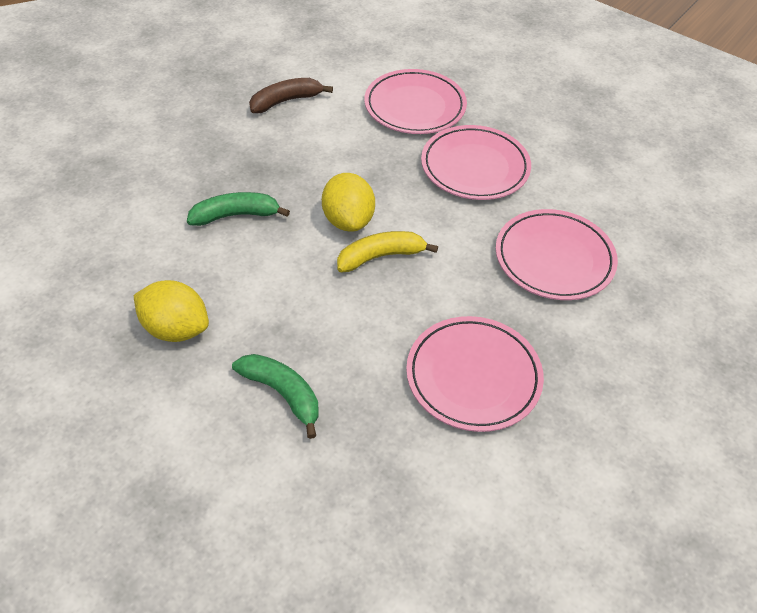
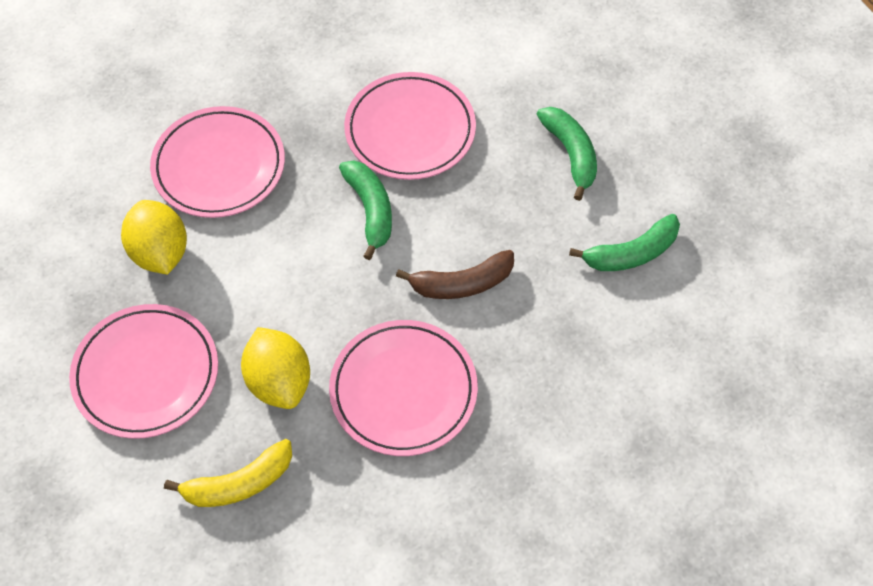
green banana: 2 -> 3

